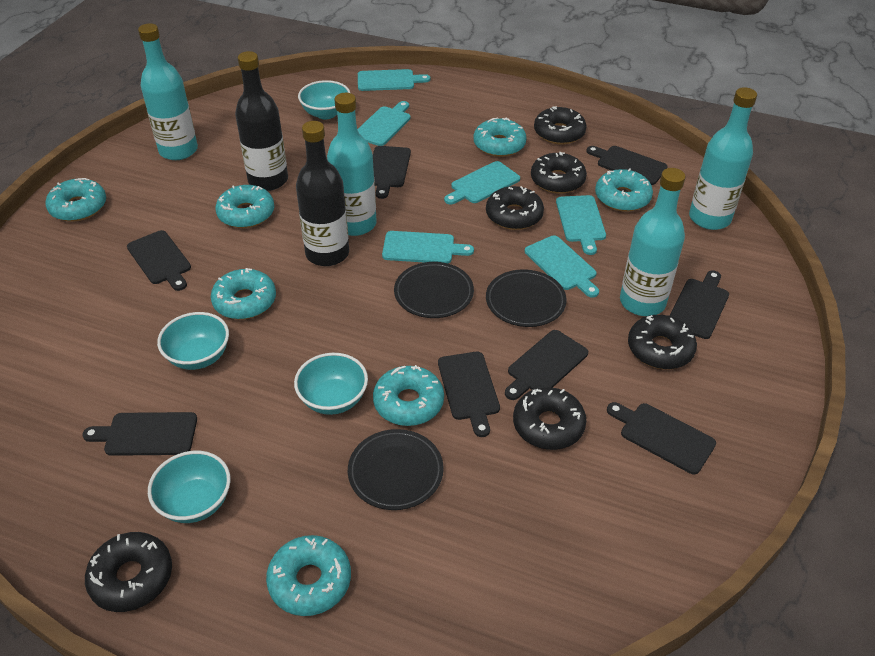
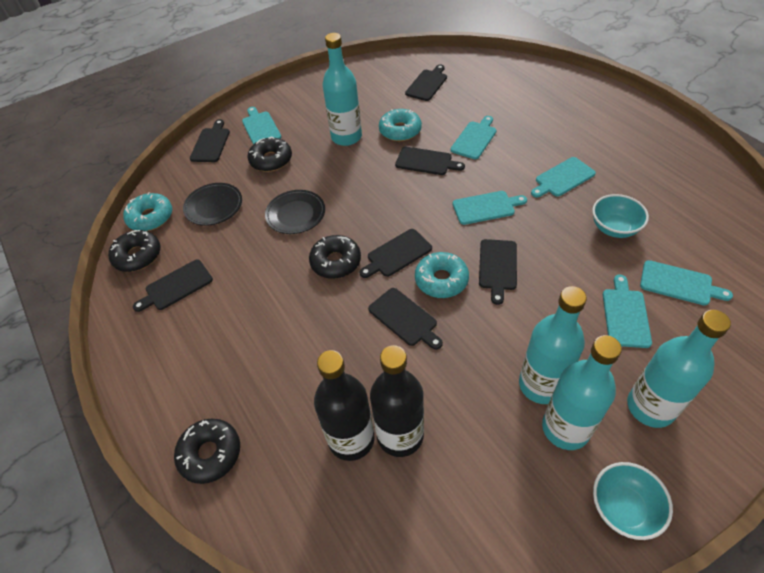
black cutting board: 8 -> 7
black donut: 6 -> 4
black plate: 3 -> 2
turquoise bowl: 4 -> 2
turquoise donut: 7 -> 3

